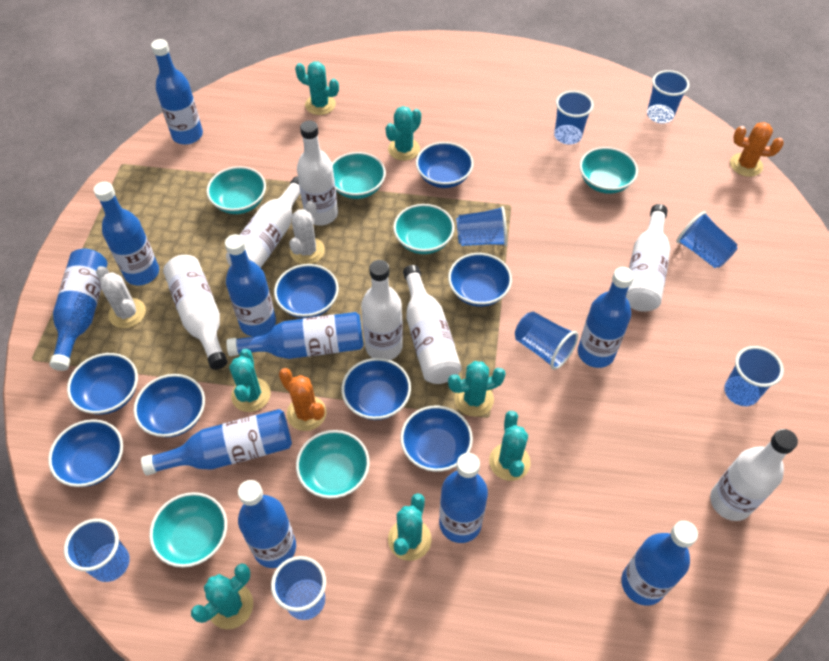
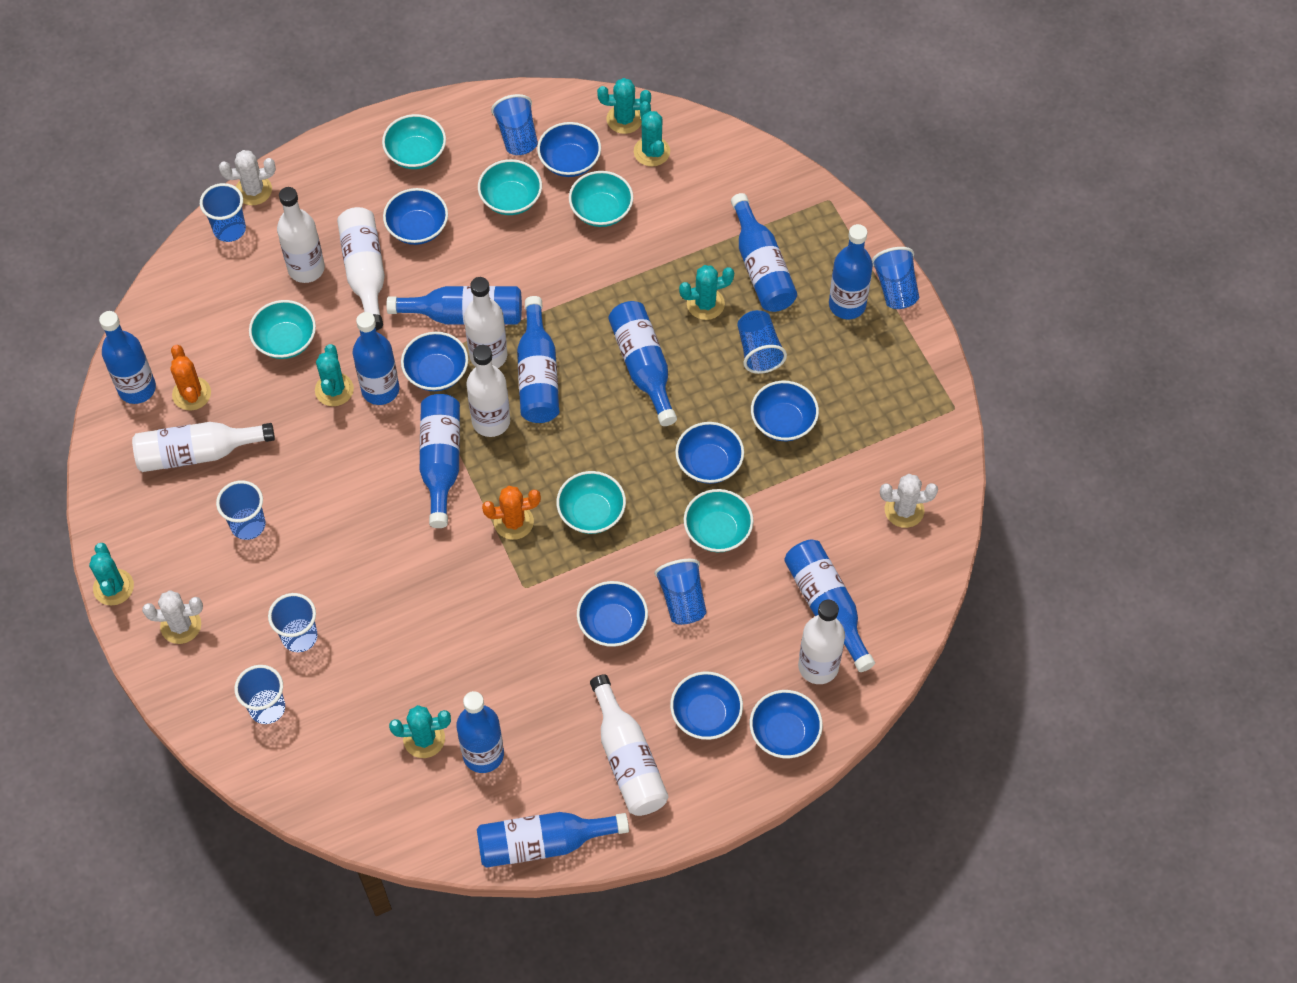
blue bottle: 10 -> 11
turquoise cactus: 7 -> 6
white cactus: 2 -> 3

